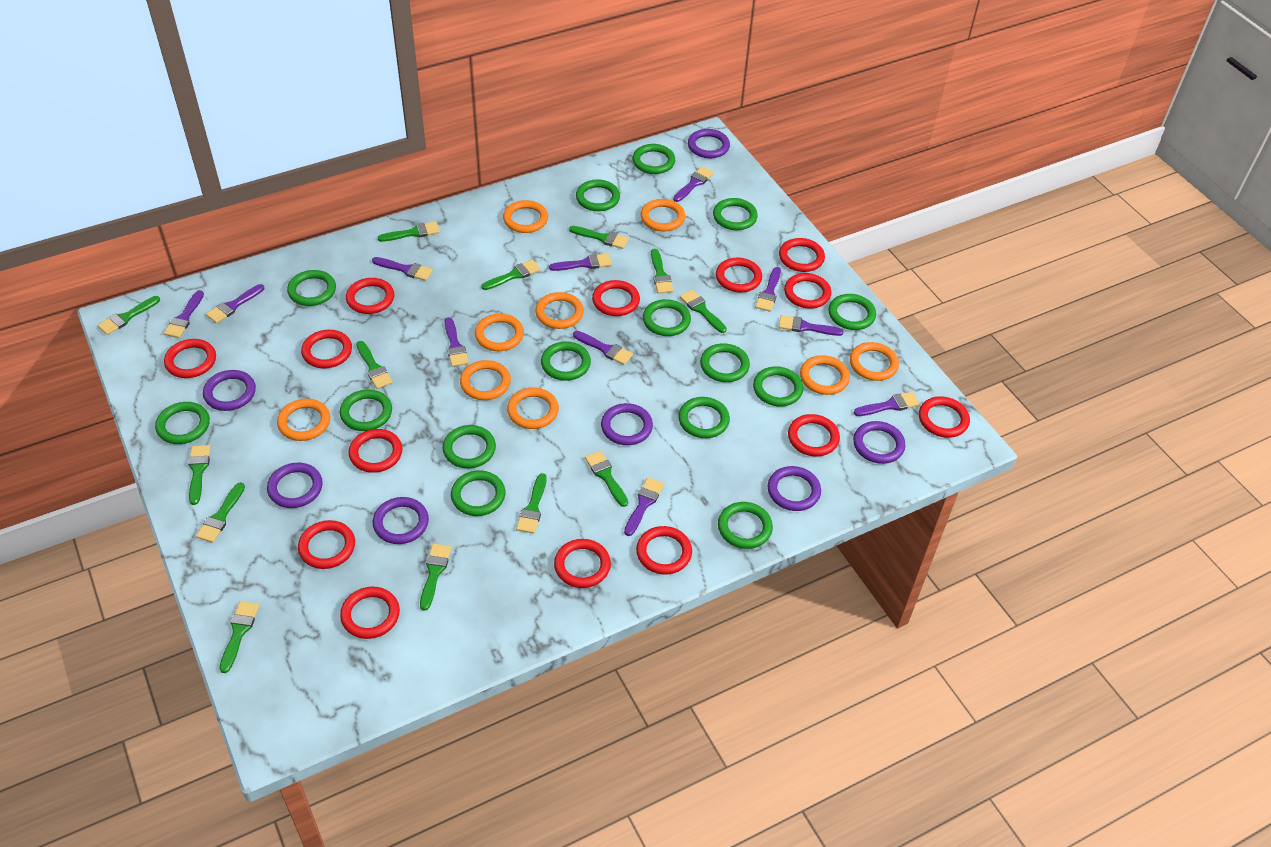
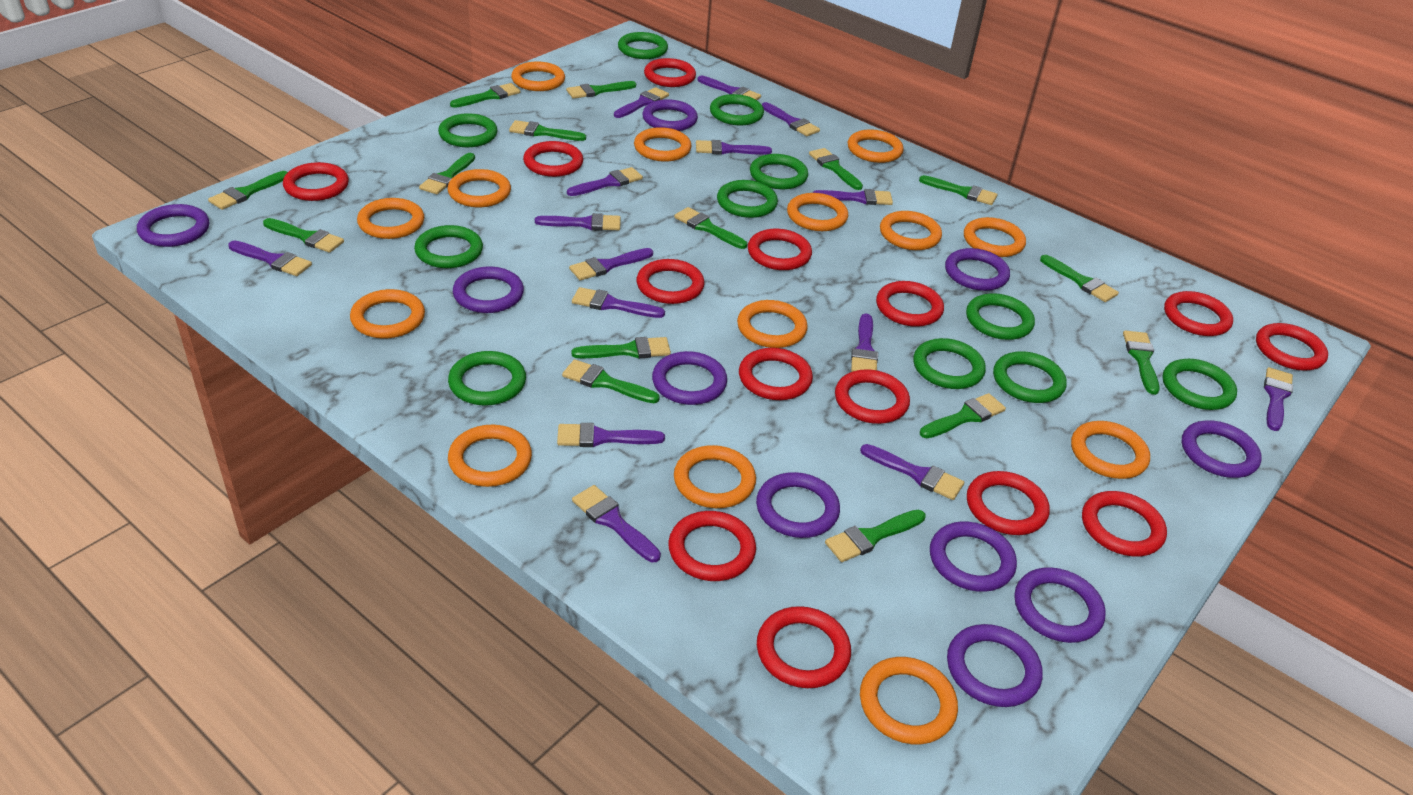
green brush: 13 -> 15
green ring: 15 -> 11
orange ring: 9 -> 14
purple brush: 11 -> 15
purple ring: 7 -> 10

